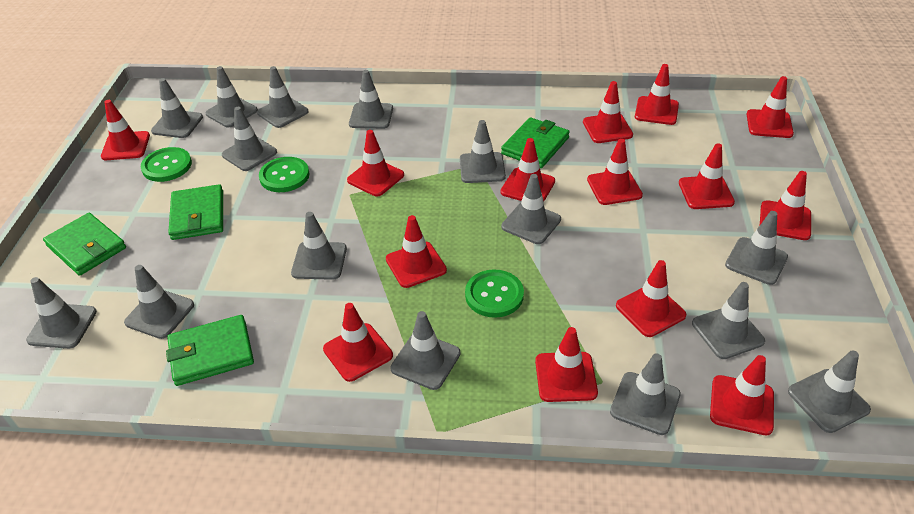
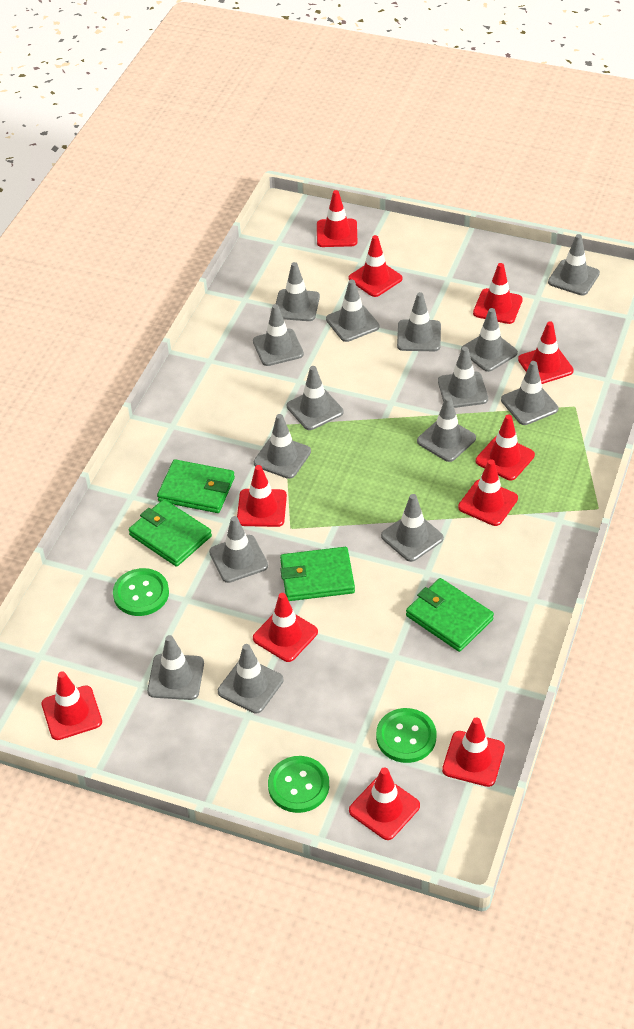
red traffic cone: 14 -> 11

